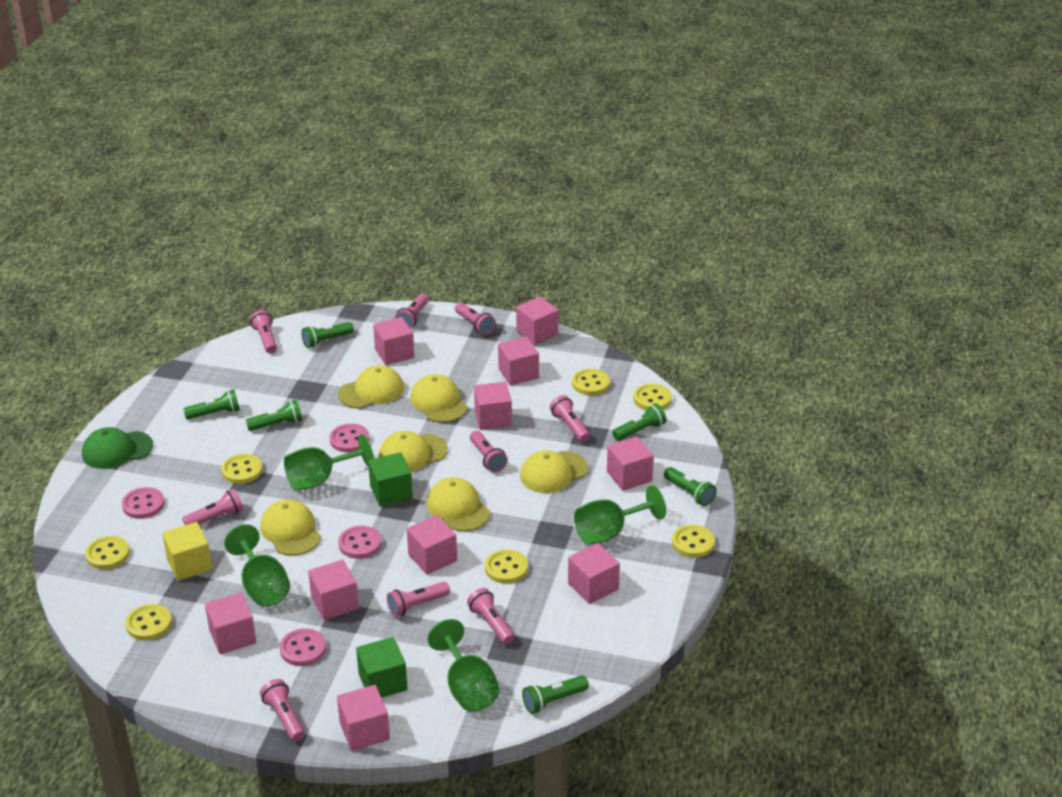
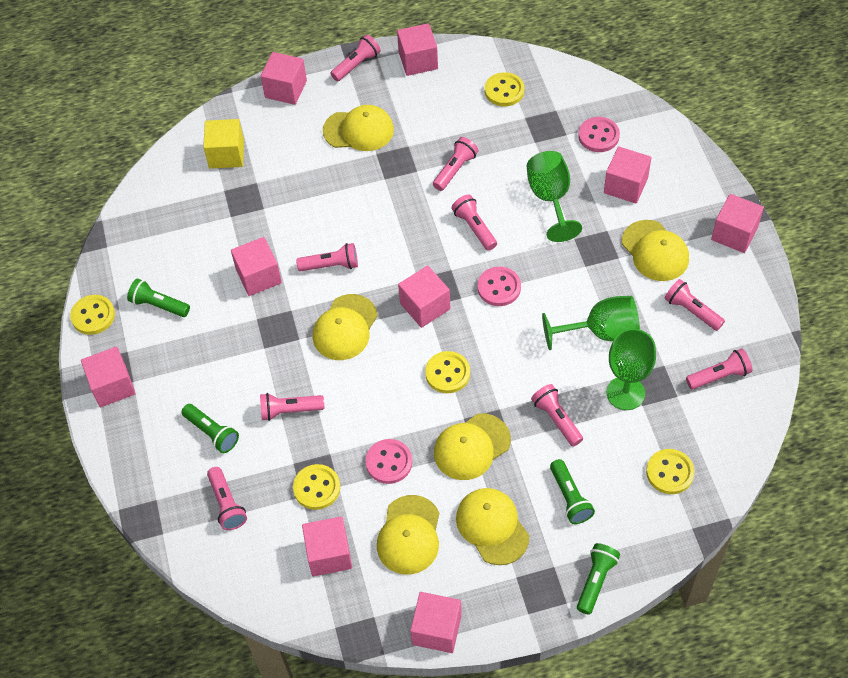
green cap: 1 -> 0
green cube: 2 -> 0
green flashlight: 6 -> 4
green goblet: 4 -> 3
pink button: 4 -> 3
pink cube: 10 -> 9
yellow button: 7 -> 5

